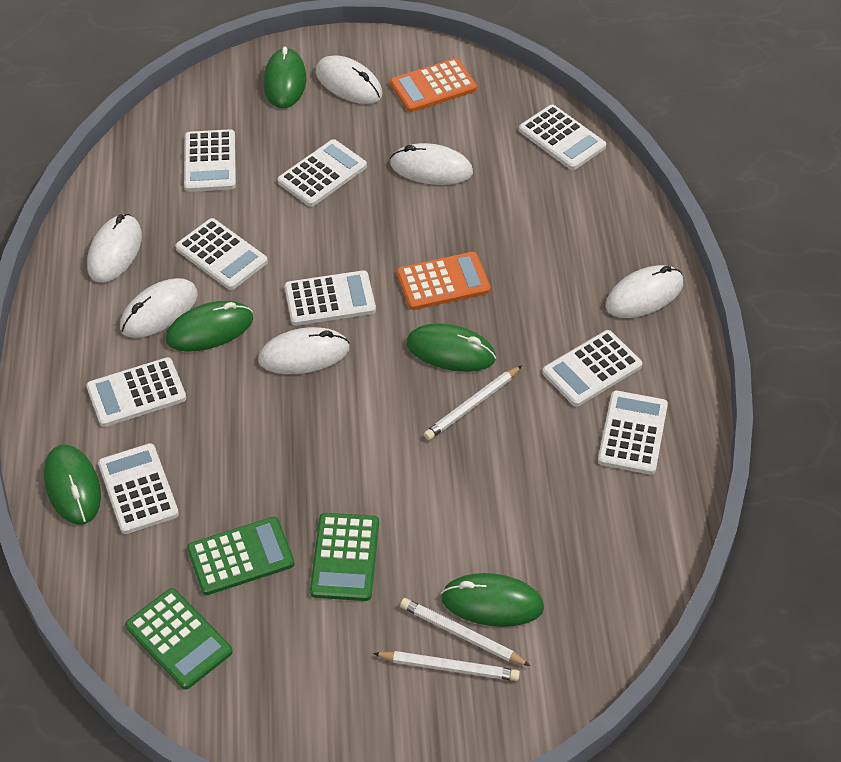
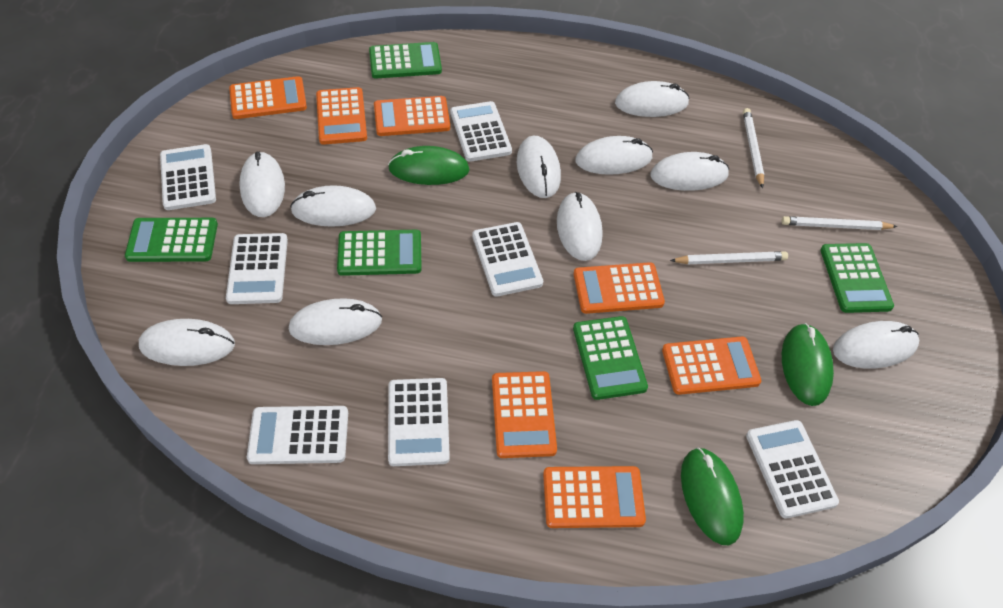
green calculator: 3 -> 5
green mouse: 5 -> 3
orange calculator: 2 -> 7
white calculator: 9 -> 7
white mouse: 6 -> 10

